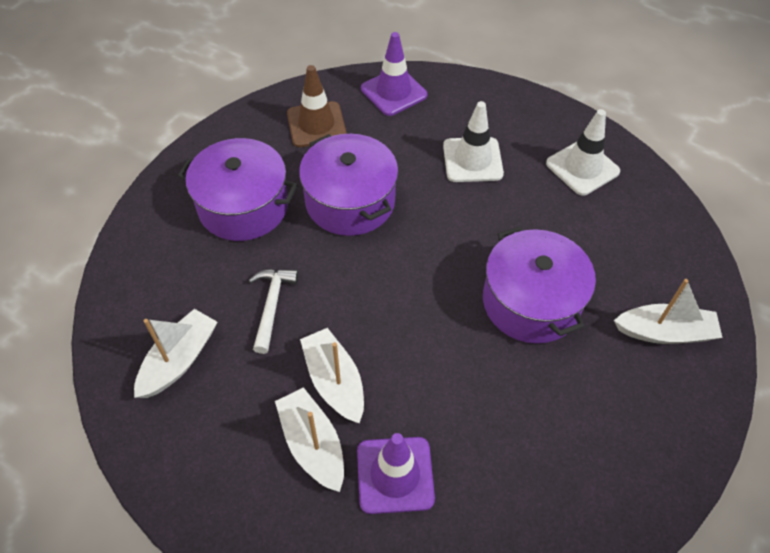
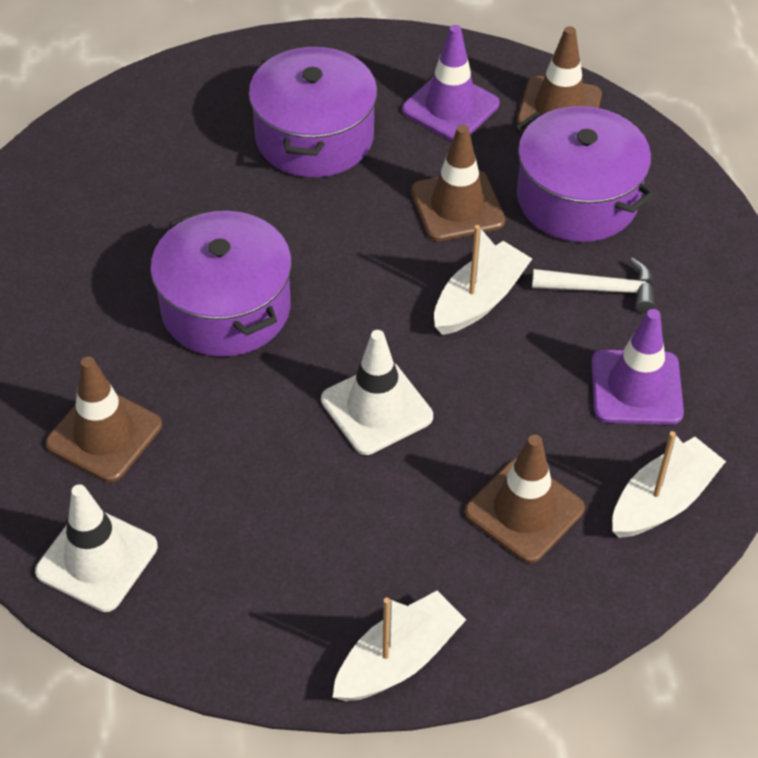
brown traffic cone: 1 -> 4
white boat: 4 -> 3

